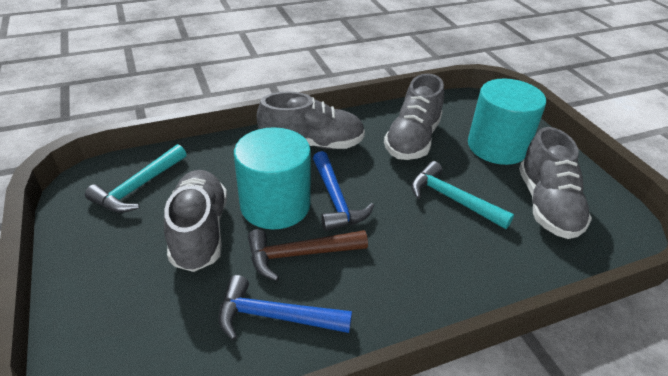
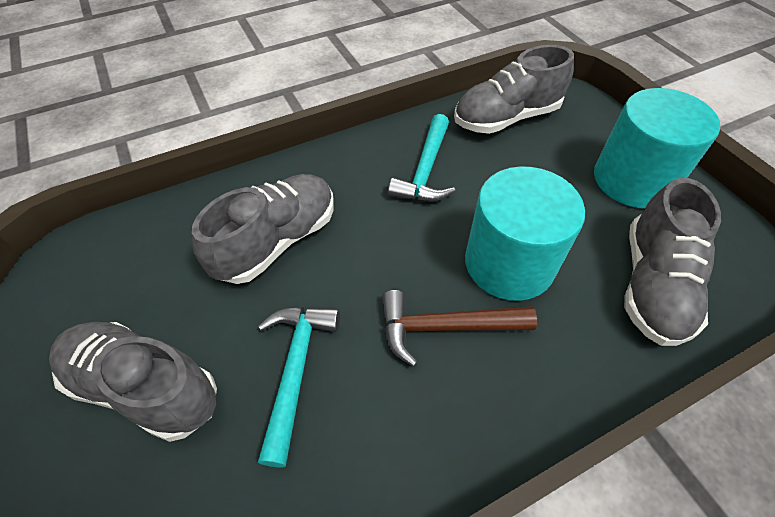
blue hammer: 2 -> 0

